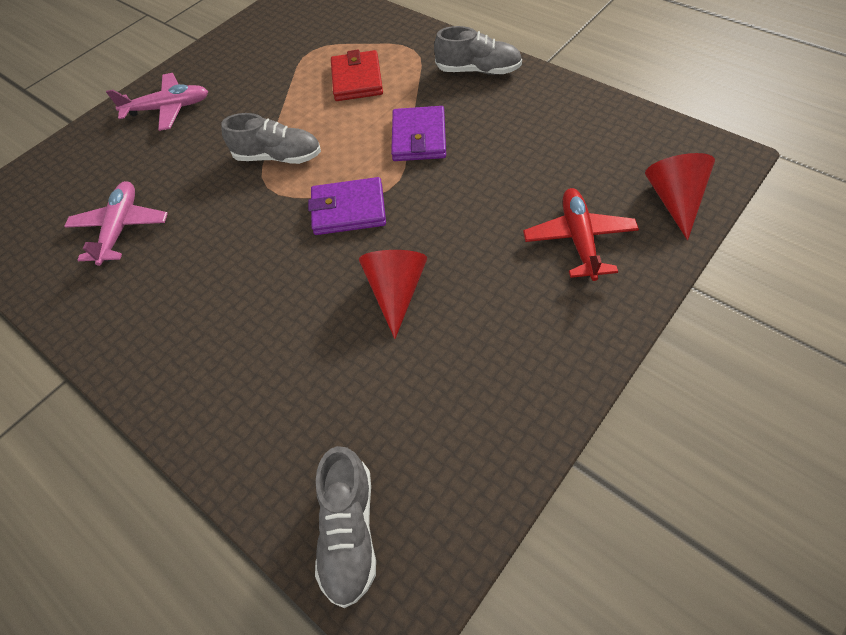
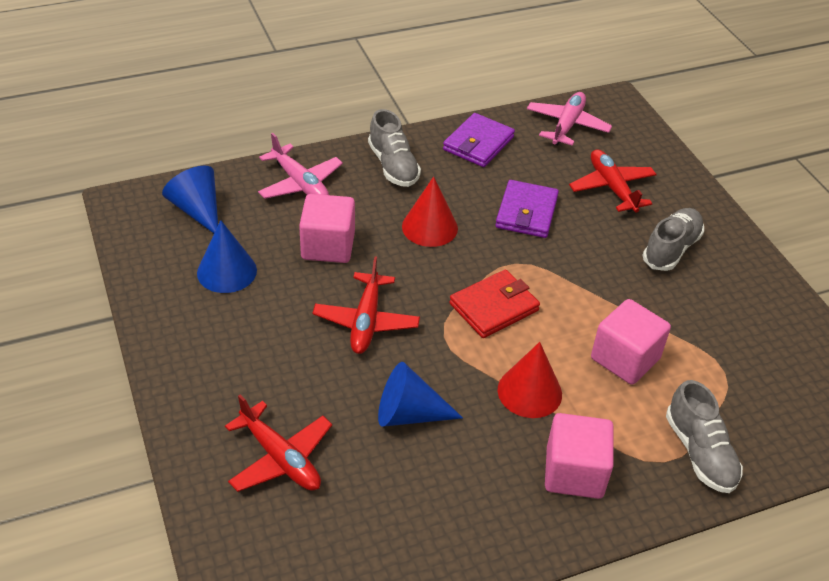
blue cone: 0 -> 3
pink cube: 0 -> 3
red plane: 1 -> 3

